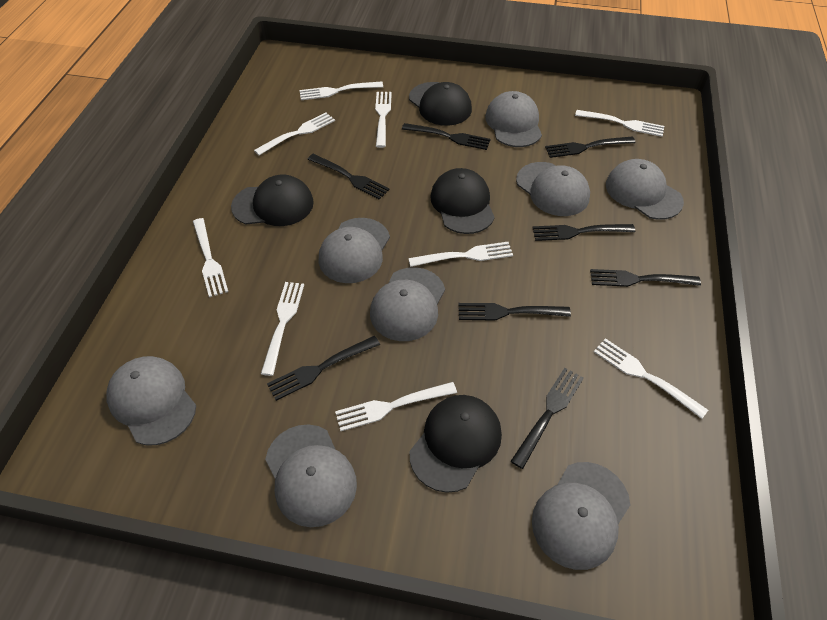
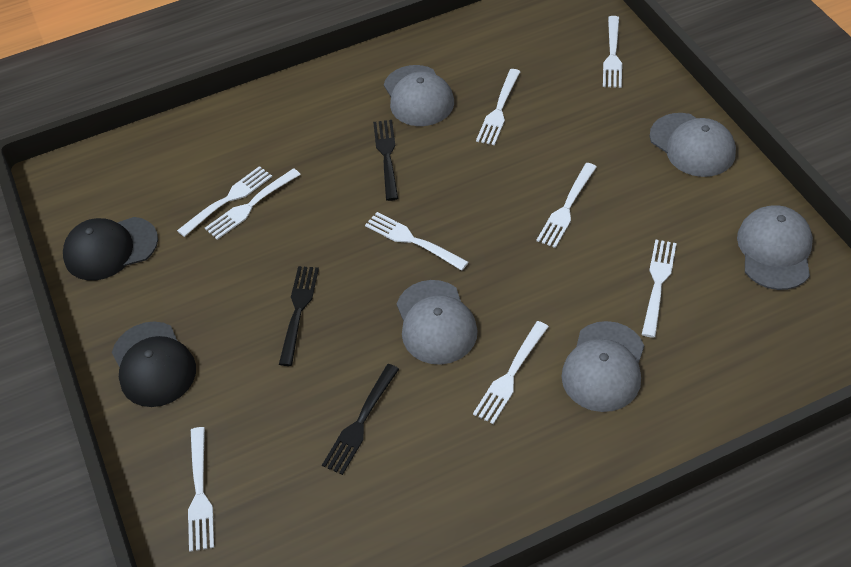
black cap: 4 -> 2
black fork: 8 -> 3
grey cap: 8 -> 5

